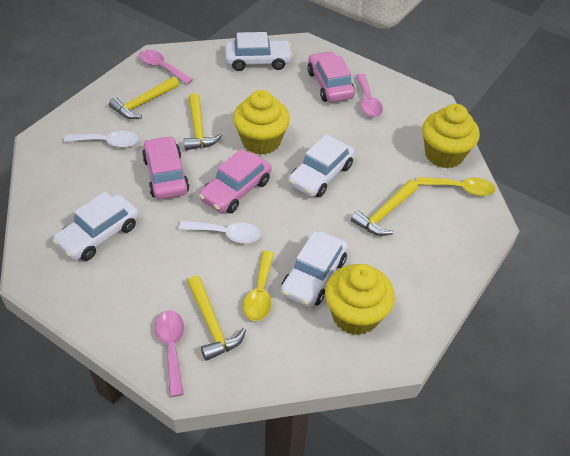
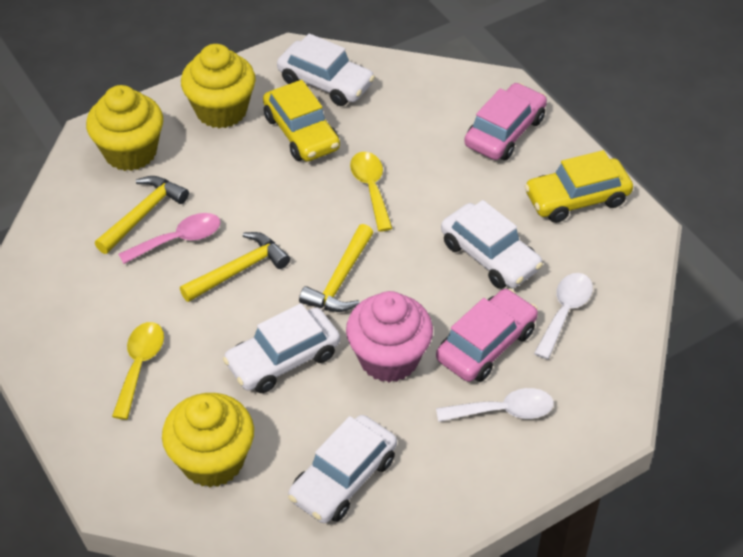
pink car: 3 -> 2
pink cupcake: 0 -> 1
pink spoon: 3 -> 1
yellow car: 0 -> 2
yellow hammer: 4 -> 3

